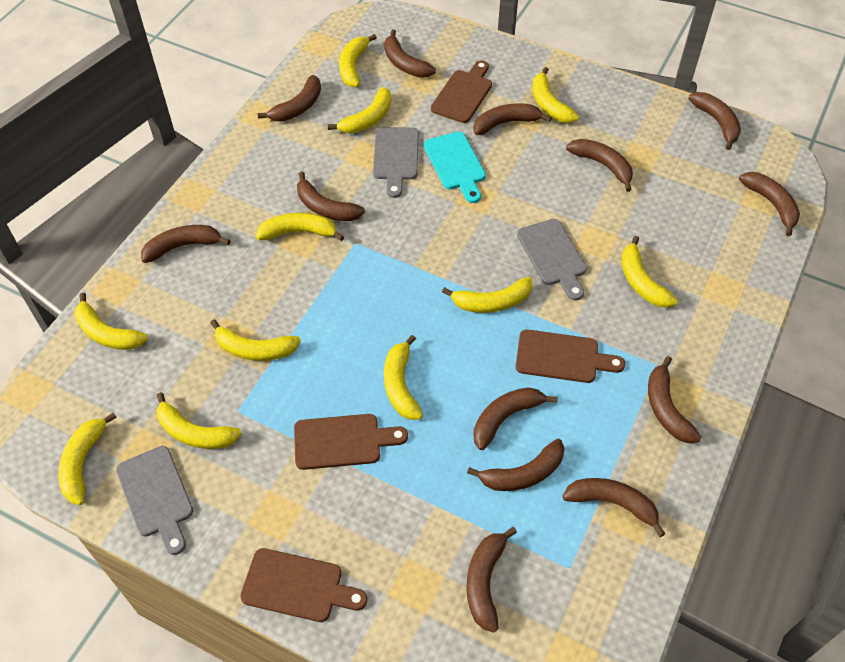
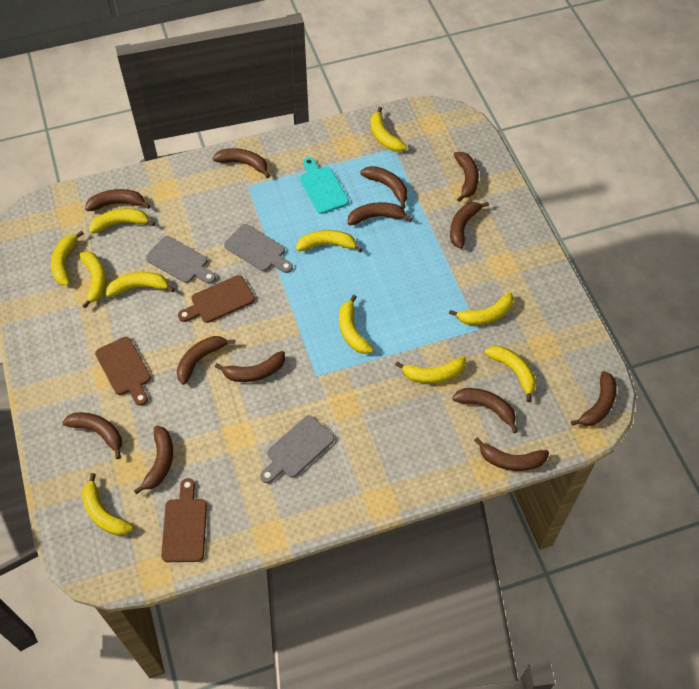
brown cutting board: 4 -> 3

